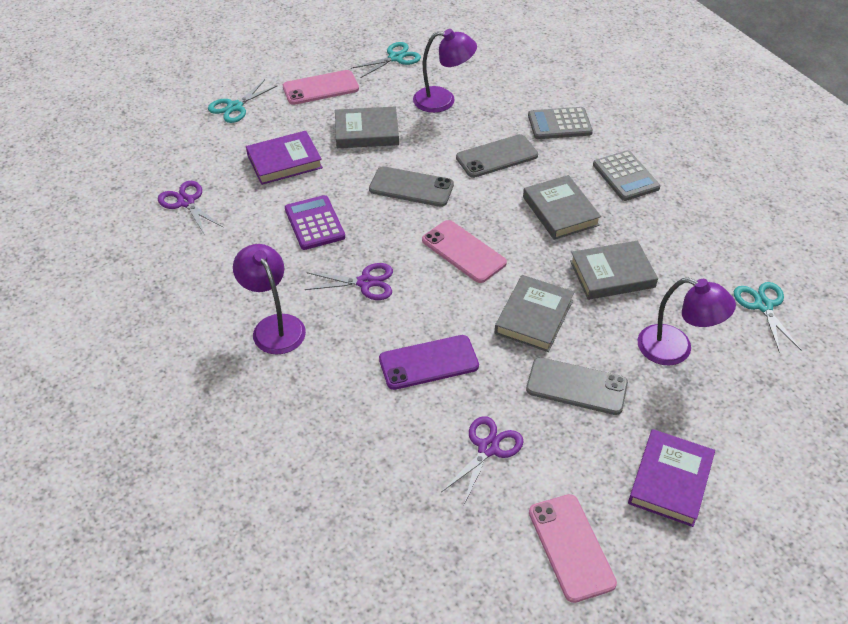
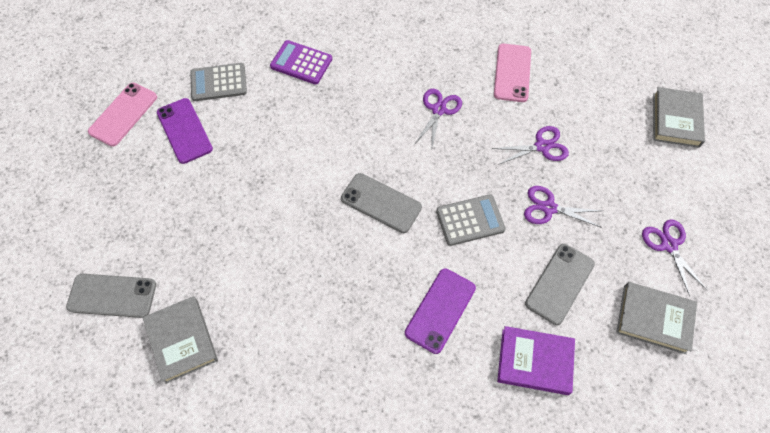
grey book: 4 -> 3
pink phone: 3 -> 2
purple book: 2 -> 1
purple lamp: 3 -> 0
purple phone: 1 -> 2
purple scissors: 3 -> 4
turquoise scissors: 3 -> 0

